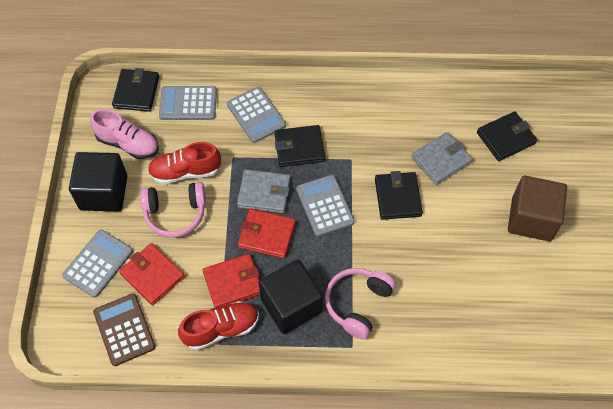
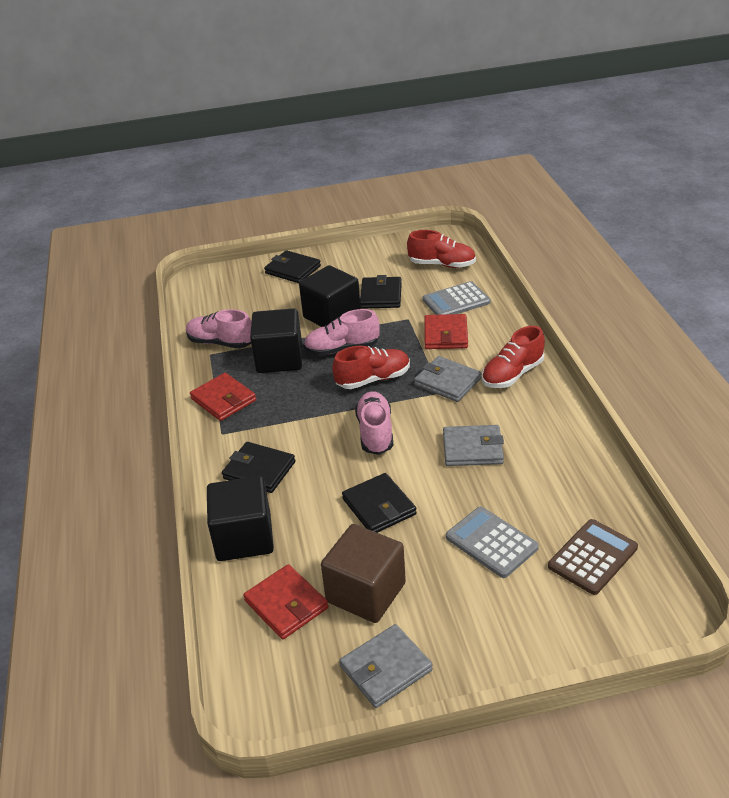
black cube: 2 -> 3
grey calculator: 4 -> 2
grey wallet: 2 -> 3
pink headphones: 2 -> 0
pink shoe: 1 -> 3
red shoe: 2 -> 3

